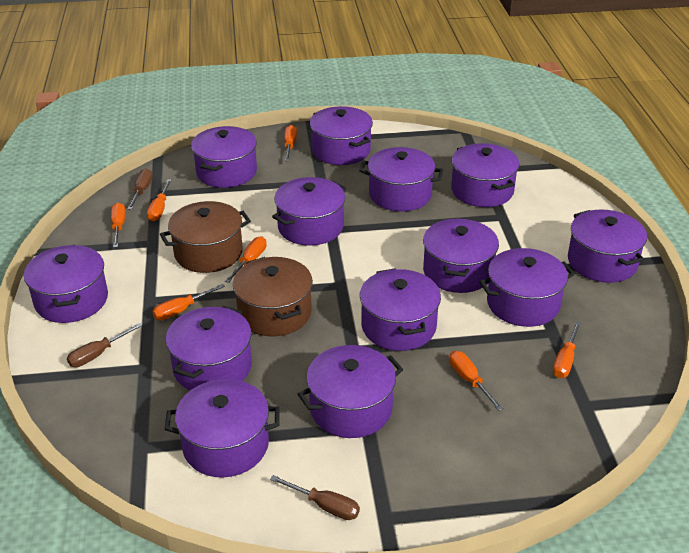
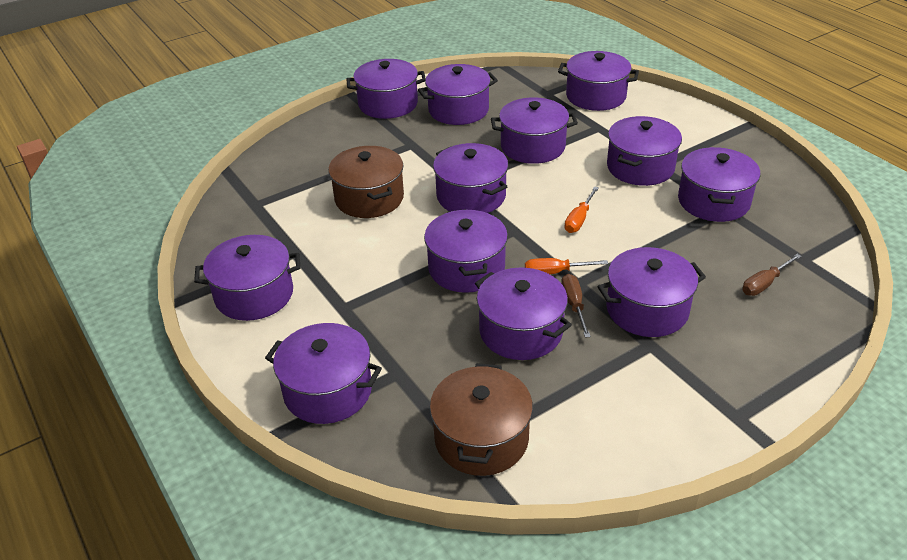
brown screwdriver: 3 -> 2
orange screwdriver: 7 -> 2
purple pot: 13 -> 12

